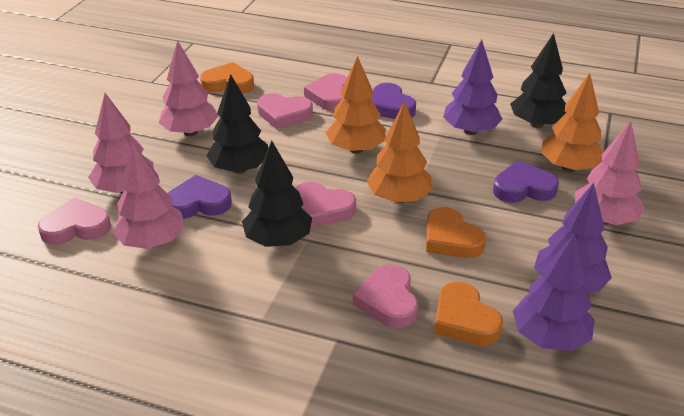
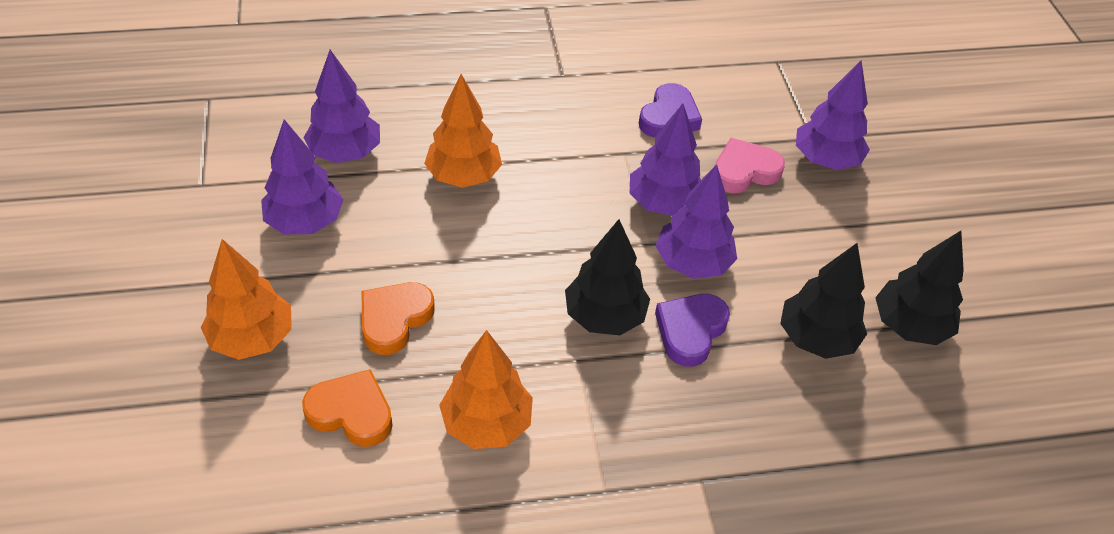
orange heart: 3 -> 2
pink heart: 5 -> 1
pink tree: 4 -> 0
purple heart: 3 -> 2
purple tree: 3 -> 5

